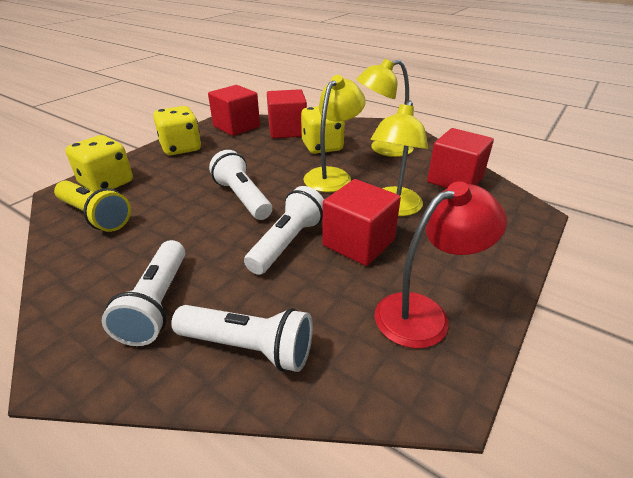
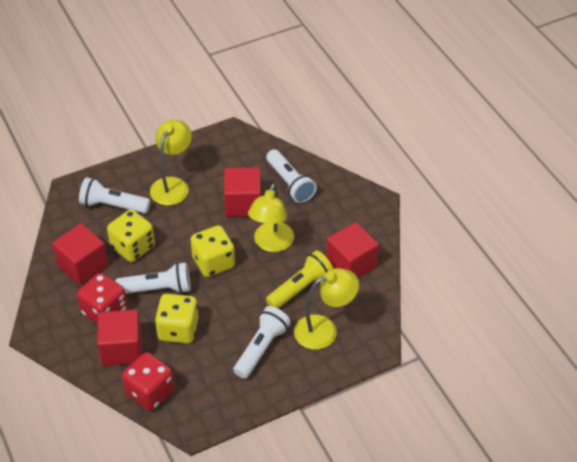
red dice: 0 -> 2
red lamp: 1 -> 0

